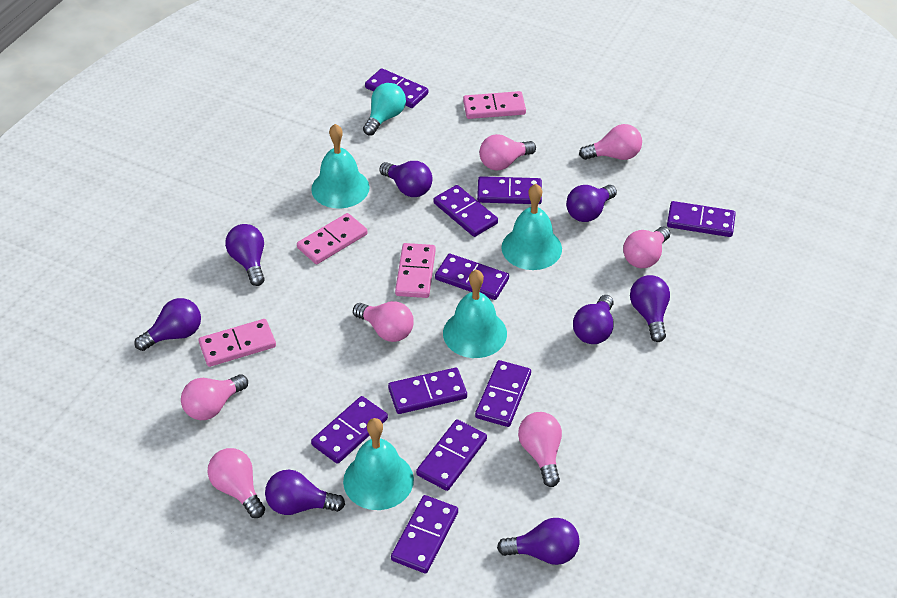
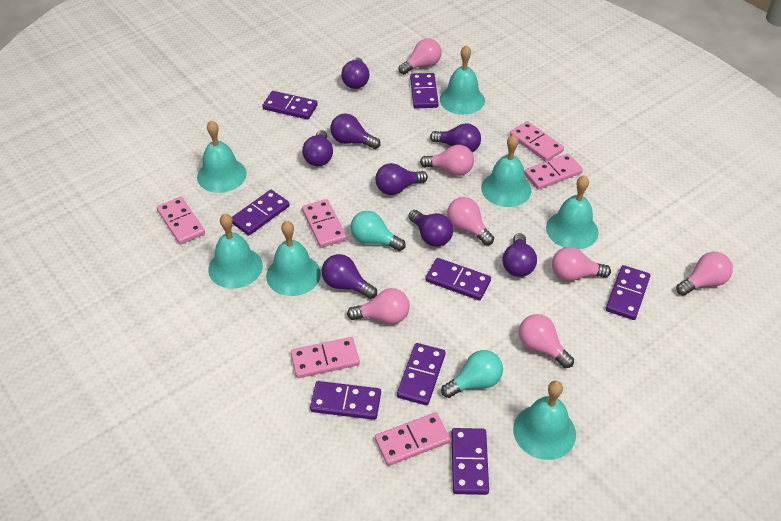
pink domino: 4 -> 6
purple domino: 10 -> 8
turquoise bell: 4 -> 7
turquoise light bulb: 1 -> 2

